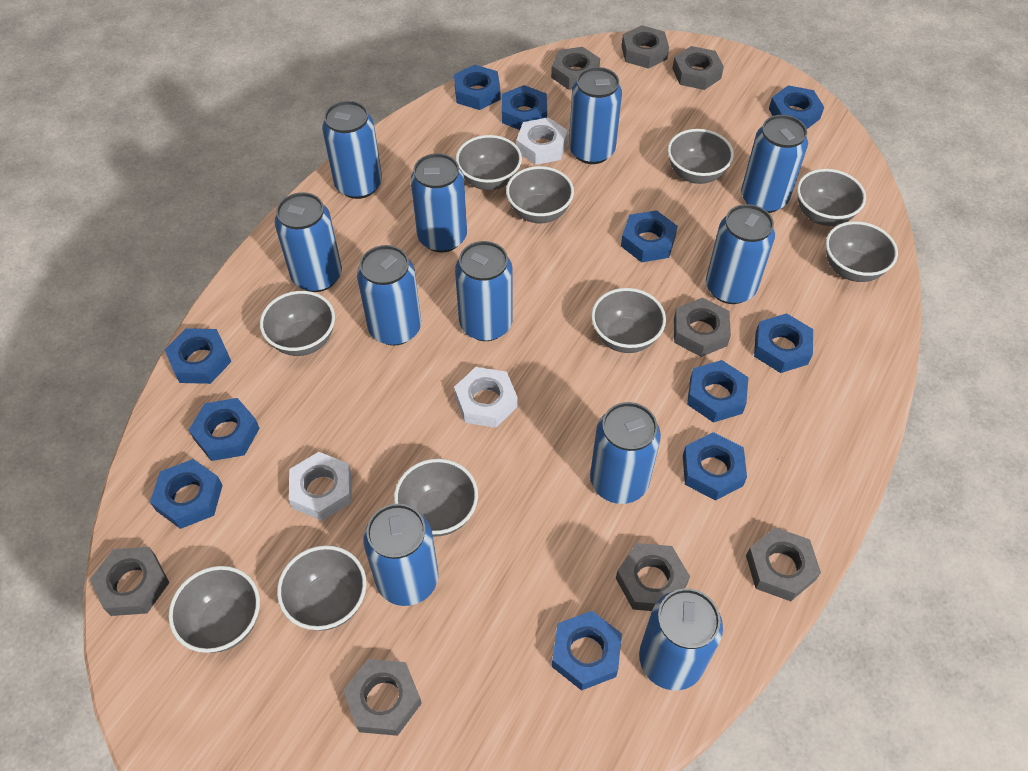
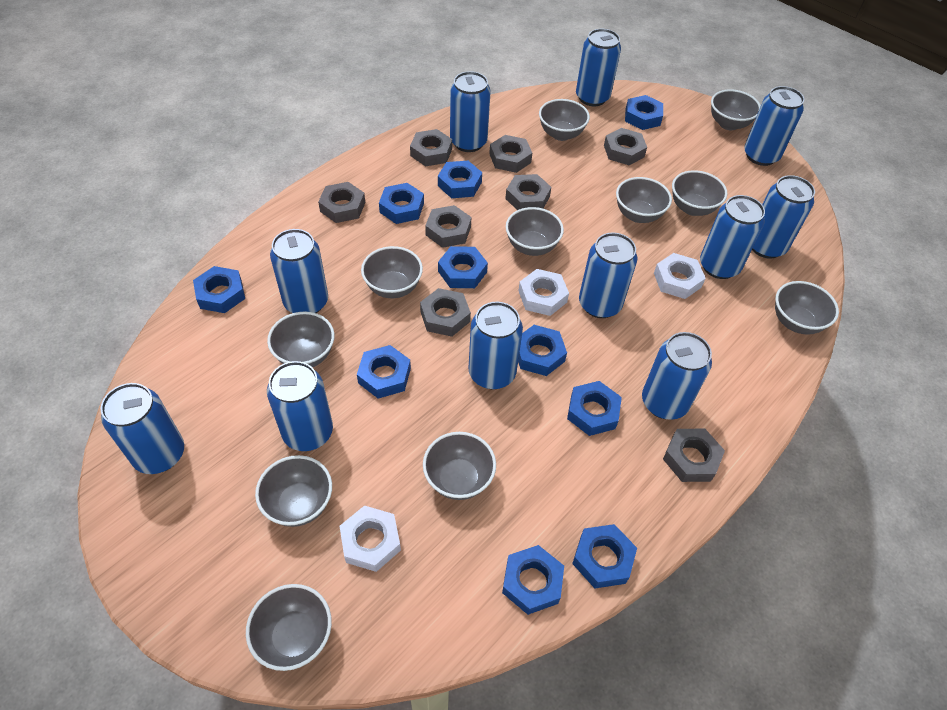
blue nut: 11 -> 10
grey bowl: 10 -> 11

